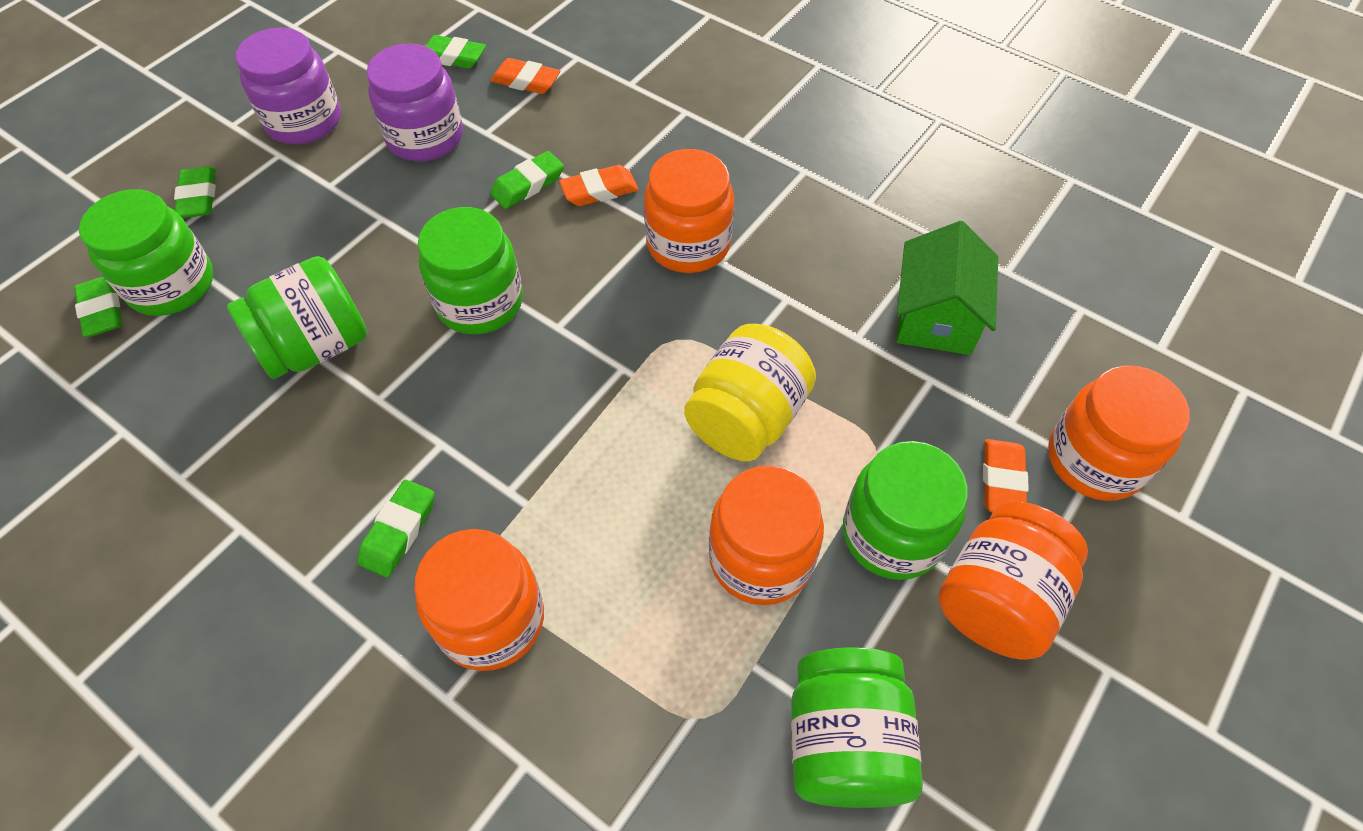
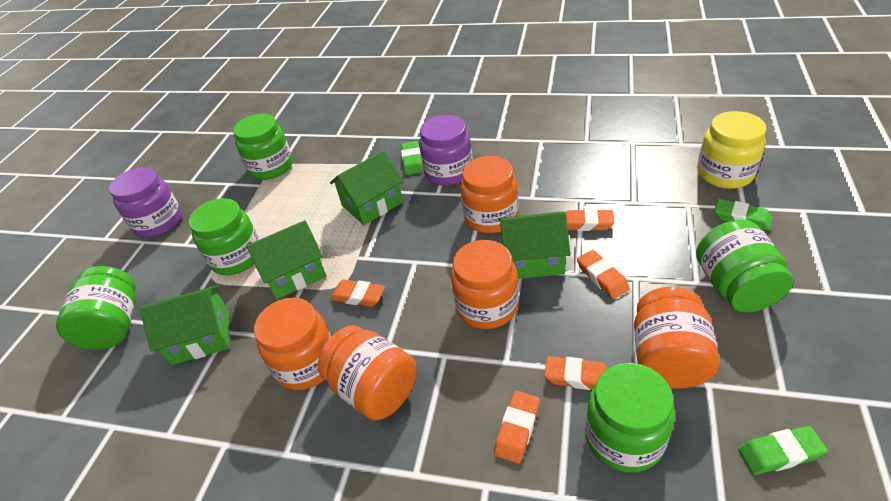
green eraser: 5 -> 3
green house: 1 -> 4
orange eraser: 3 -> 5

